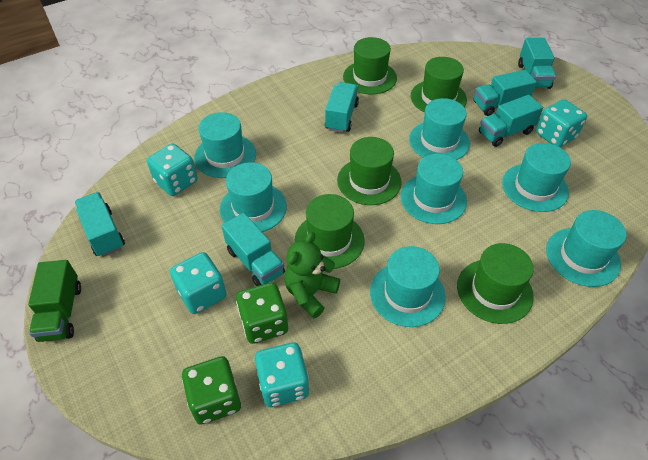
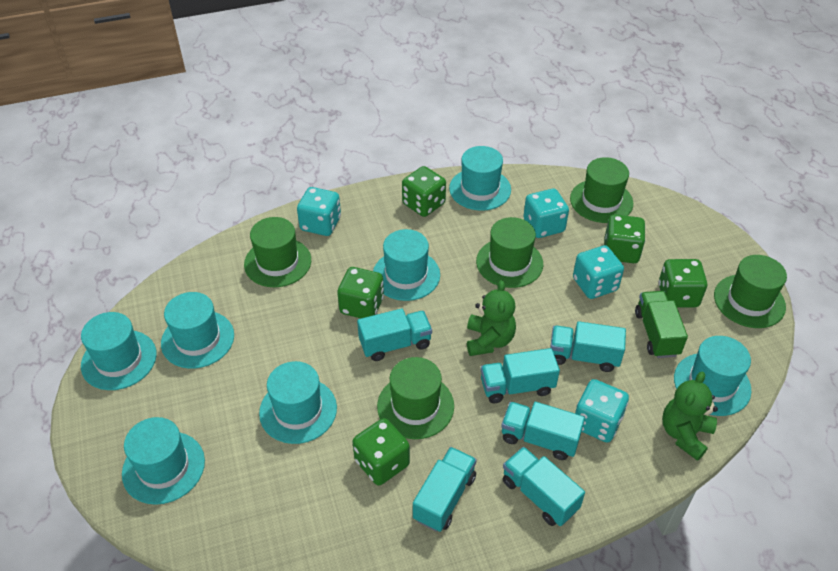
green dice: 2 -> 5
green teddy bear: 1 -> 2

